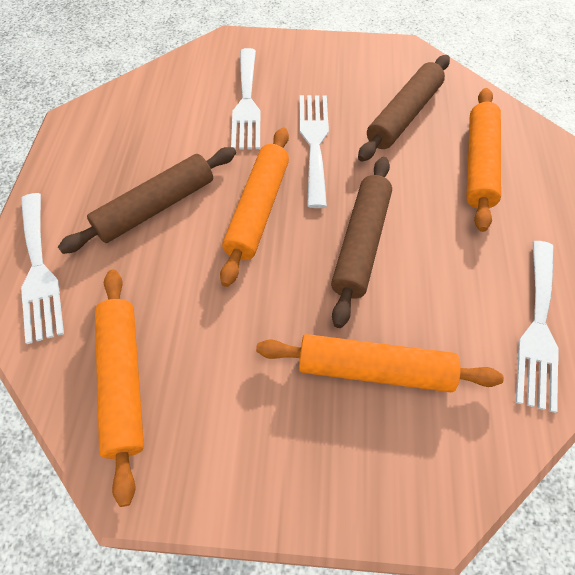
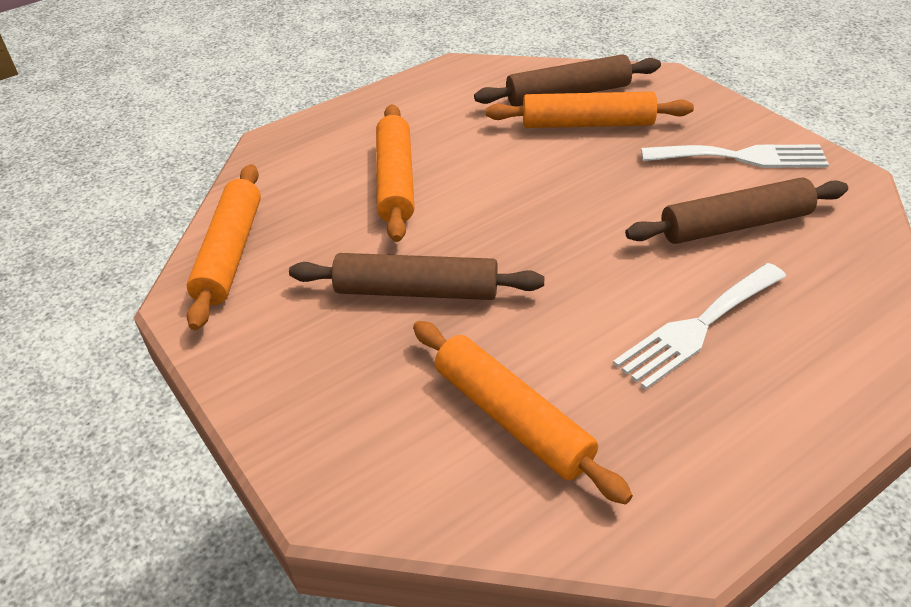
white fork: 4 -> 2

